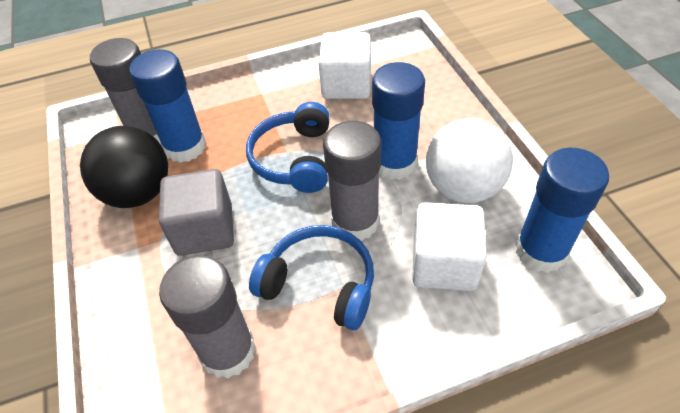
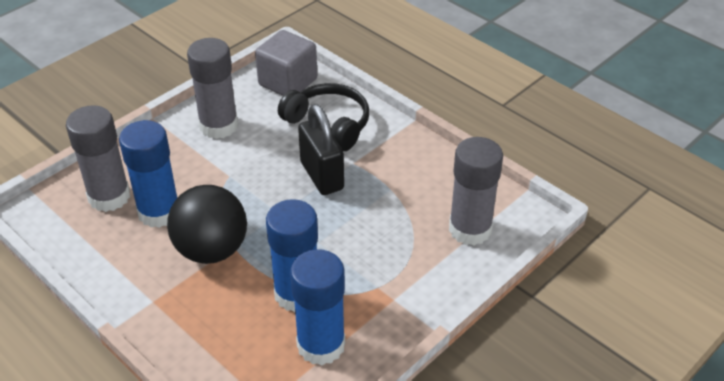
black headphones: 0 -> 1
black padlock: 0 -> 1
blue headphones: 2 -> 0
white ball: 1 -> 0
white cube: 2 -> 0

